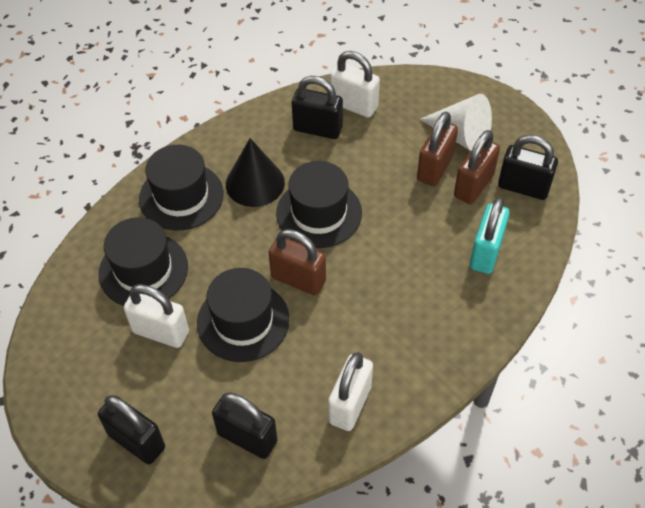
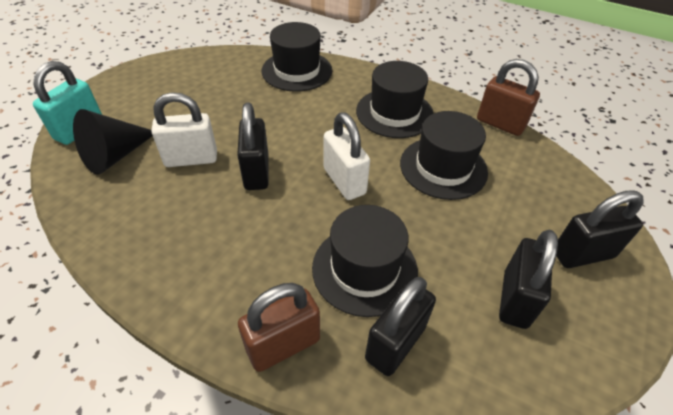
brown padlock: 3 -> 2
white cone: 1 -> 0
white padlock: 3 -> 2

